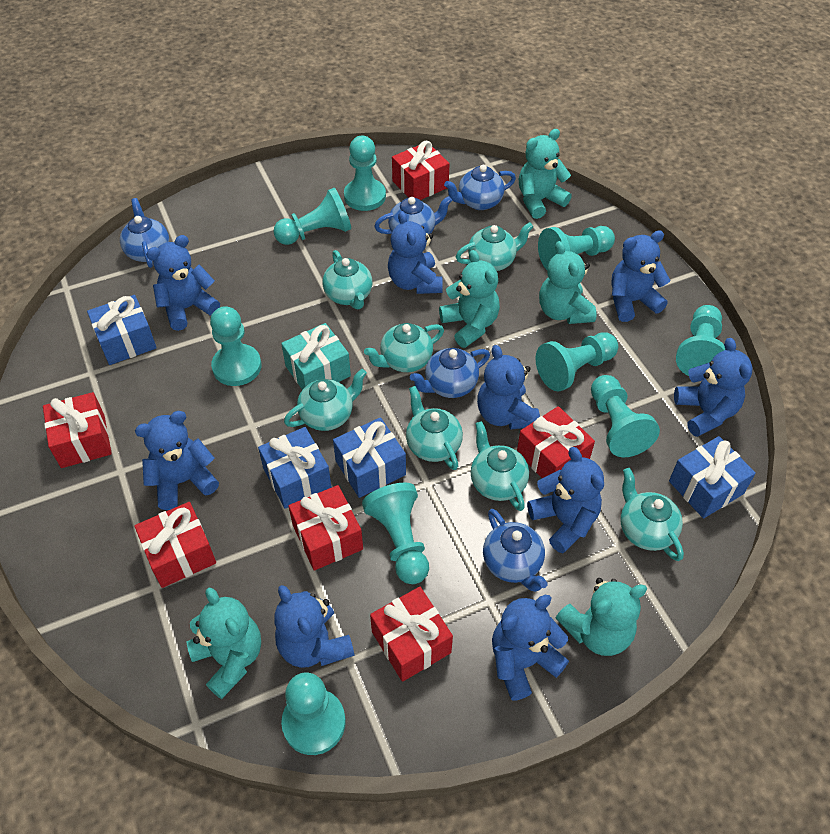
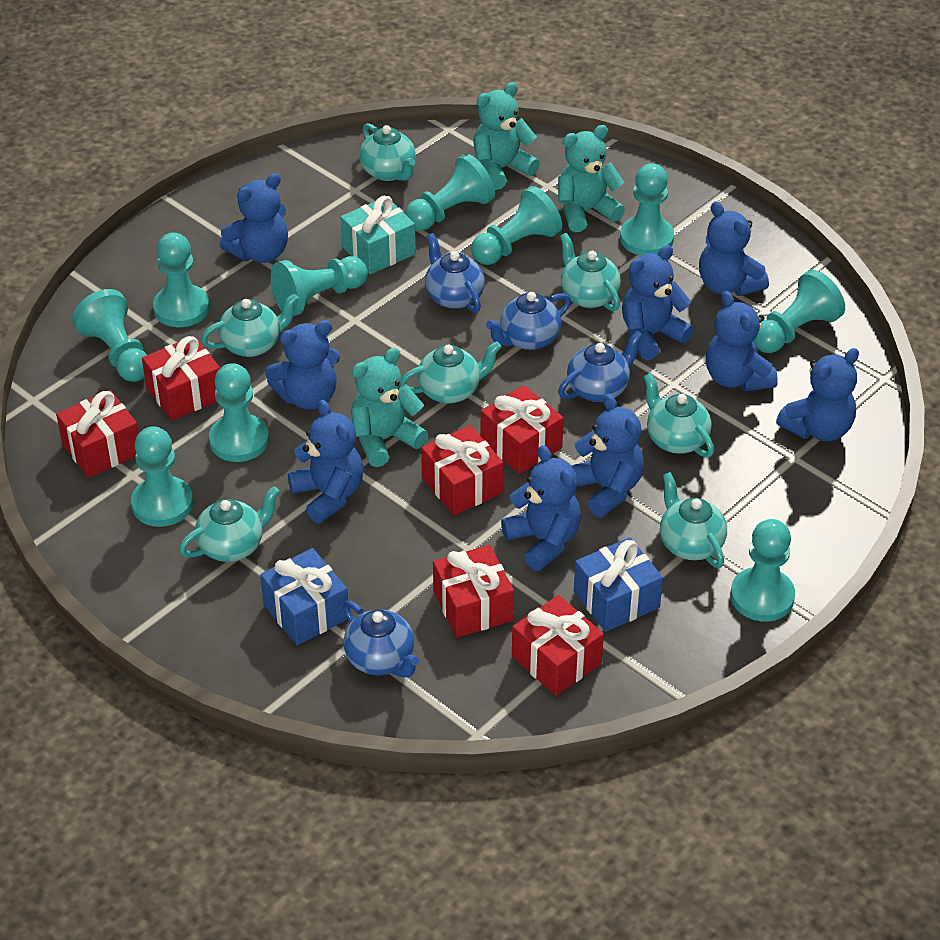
blue gift: 4 -> 2
blue teapot: 5 -> 4
turquoise pawn: 9 -> 10
turquoise teddy bear: 5 -> 3

